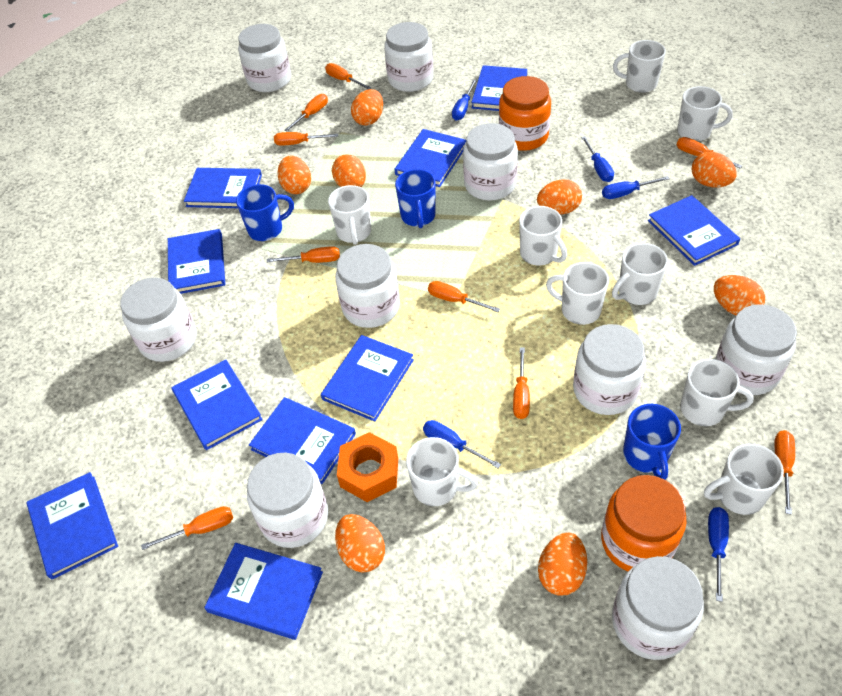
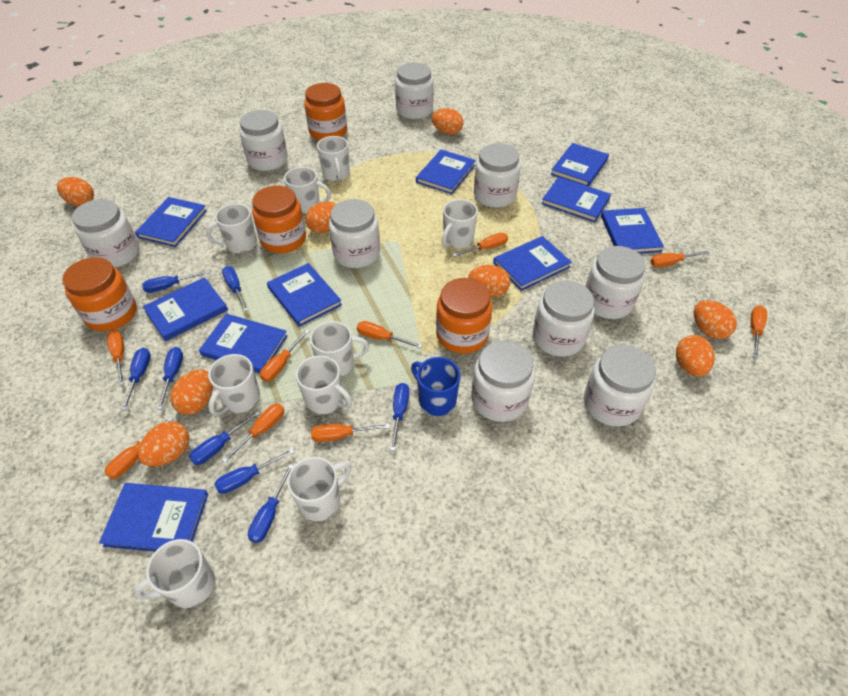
blue mug: 3 -> 1
blue screwdriver: 5 -> 8
orange jar: 2 -> 4
orange nut: 1 -> 0

